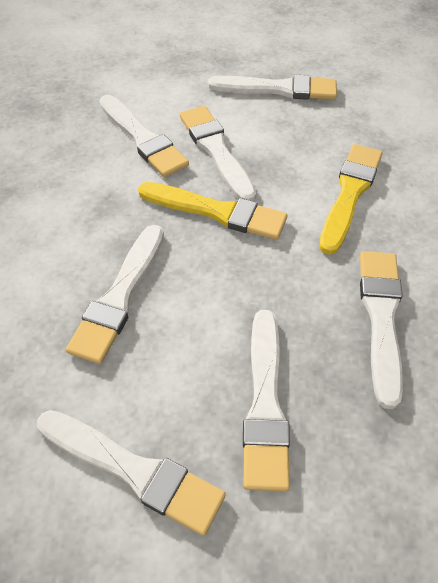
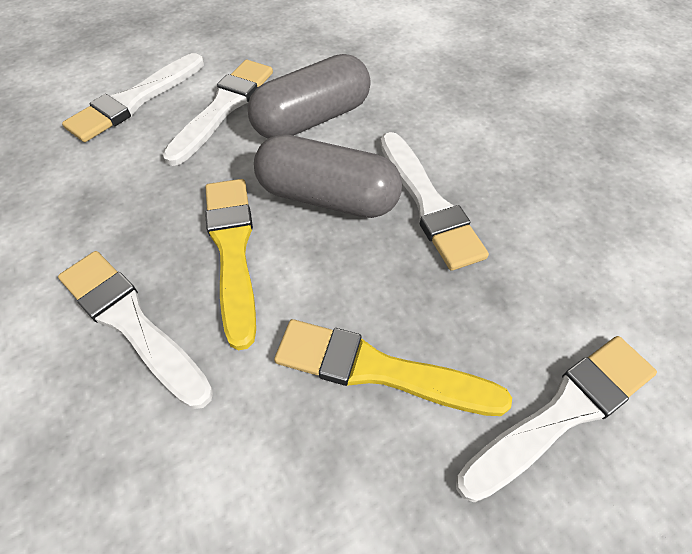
grey capsule: 0 -> 2
white brush: 7 -> 5

